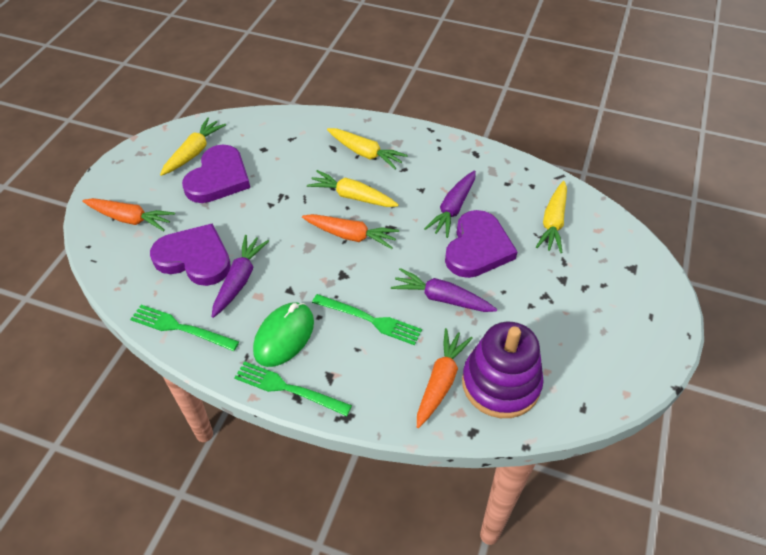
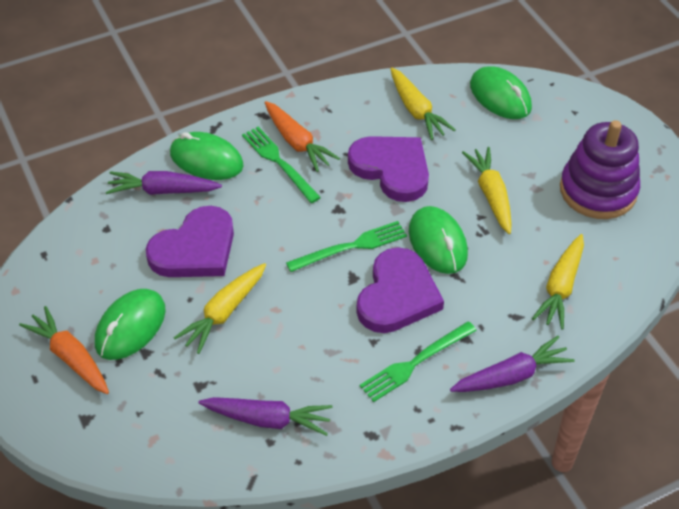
green mouse: 1 -> 4
orange carrot: 3 -> 2

